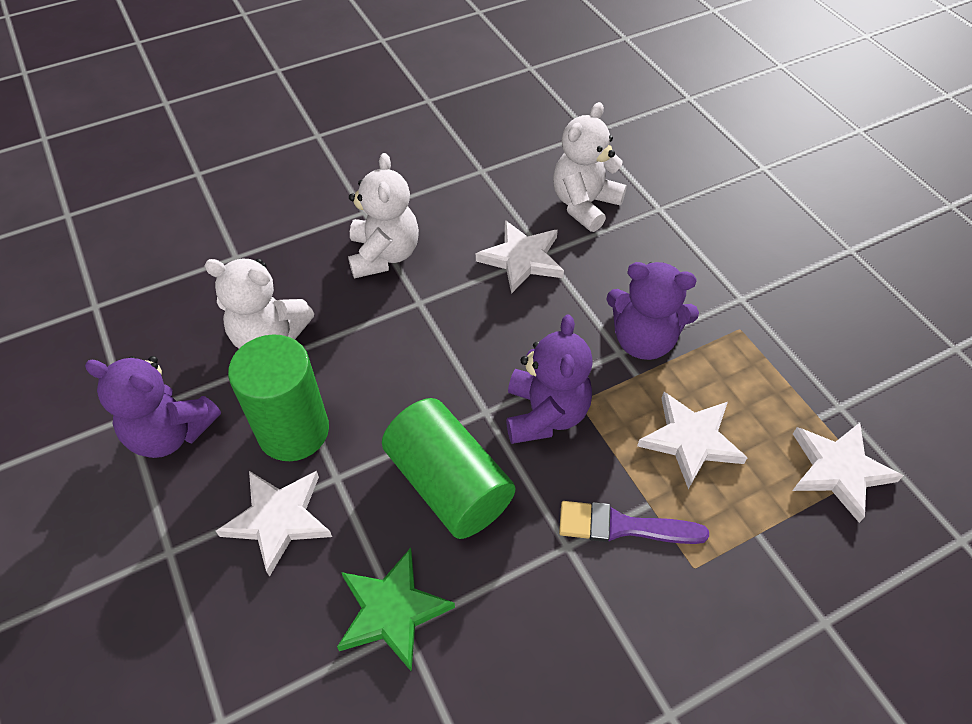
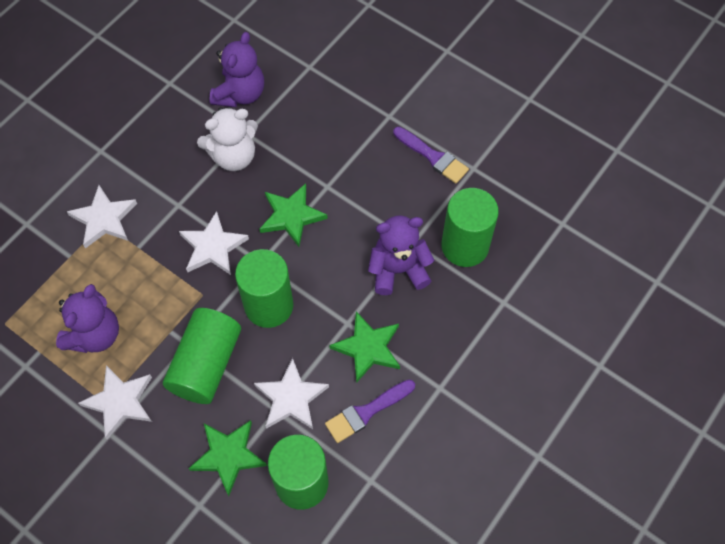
green cylinder: 2 -> 4
green star: 1 -> 3
purple brush: 1 -> 2
white teddy bear: 3 -> 1

